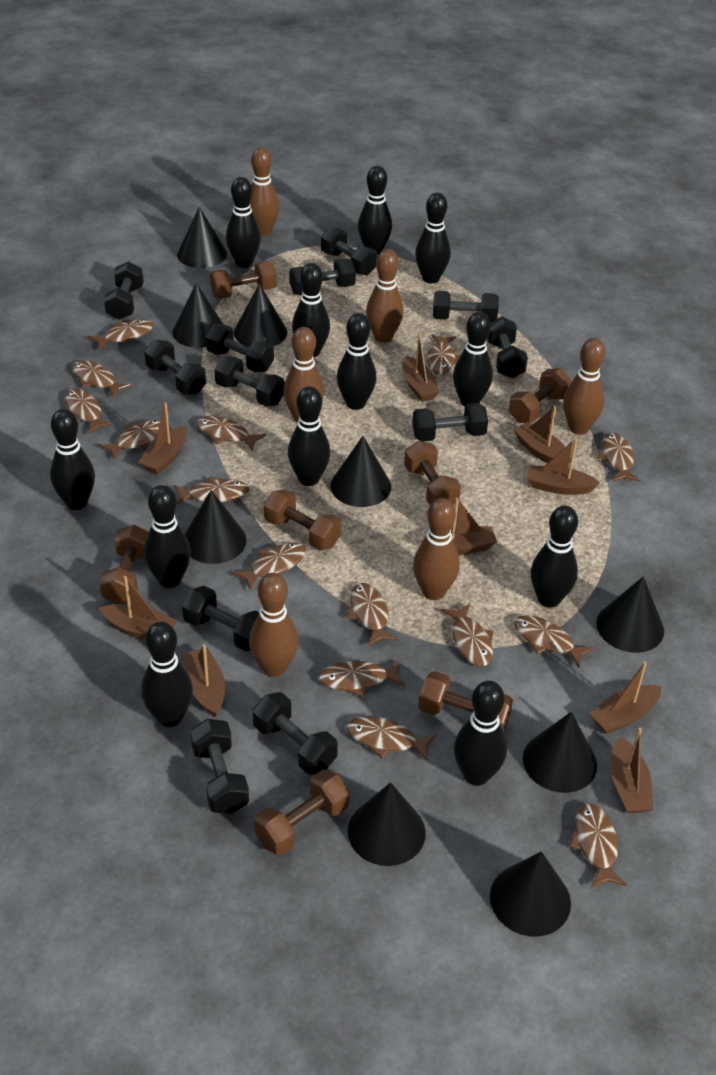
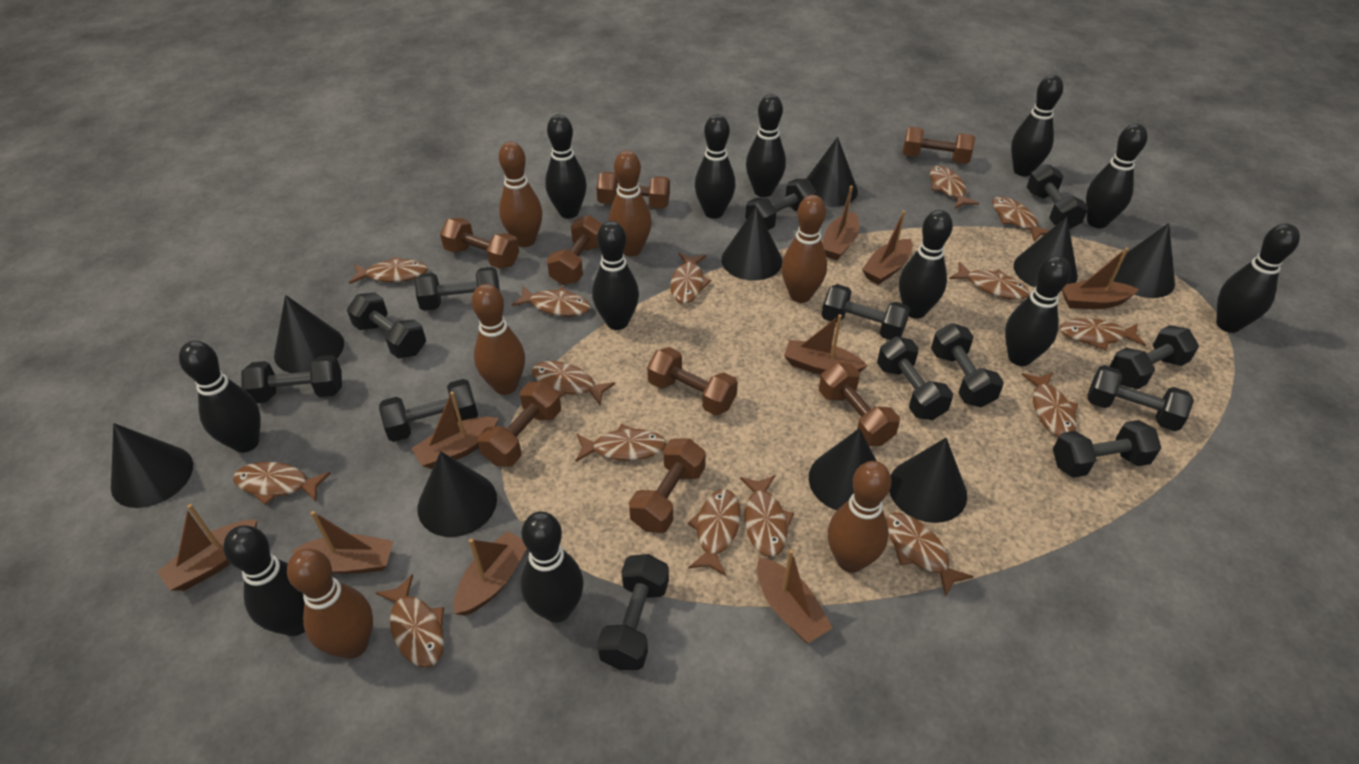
black dumbbell: 12 -> 13
brown dumbbell: 7 -> 8

